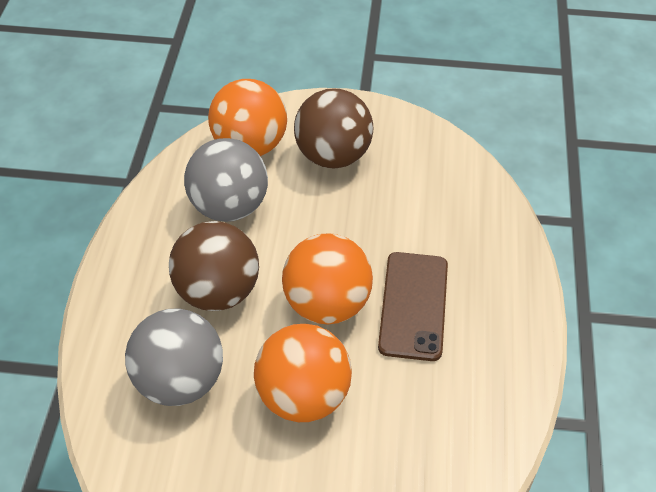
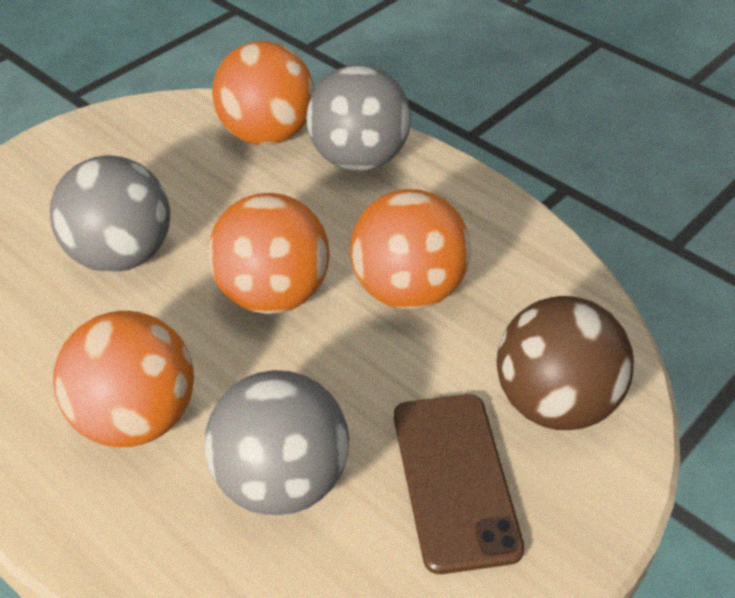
brown ball: 2 -> 1
grey ball: 2 -> 3
orange ball: 3 -> 4

